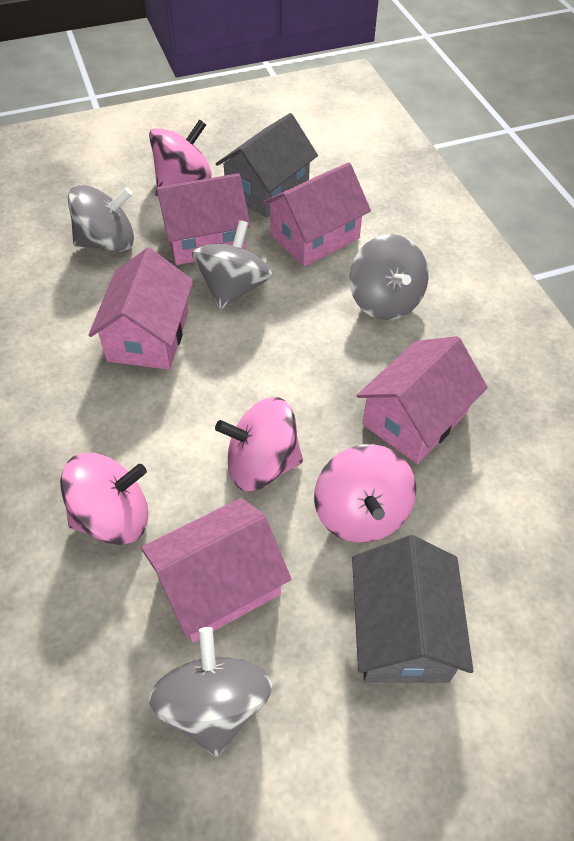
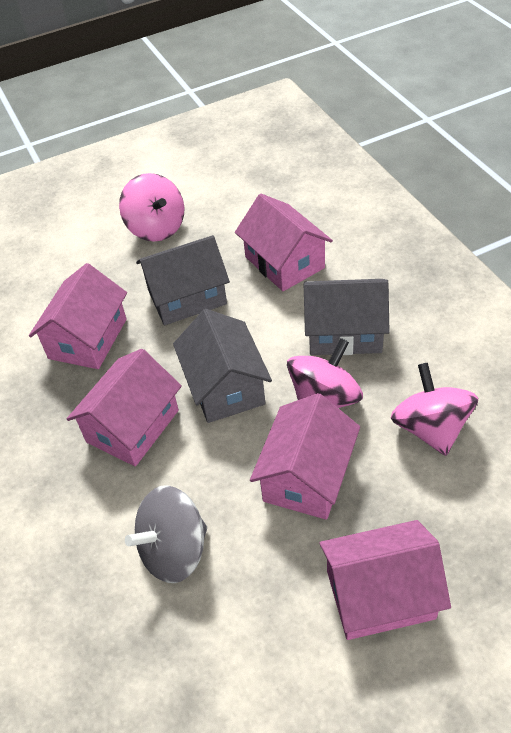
grey house: 2 -> 3
grey spinning top: 4 -> 1
pink spinning top: 4 -> 3

